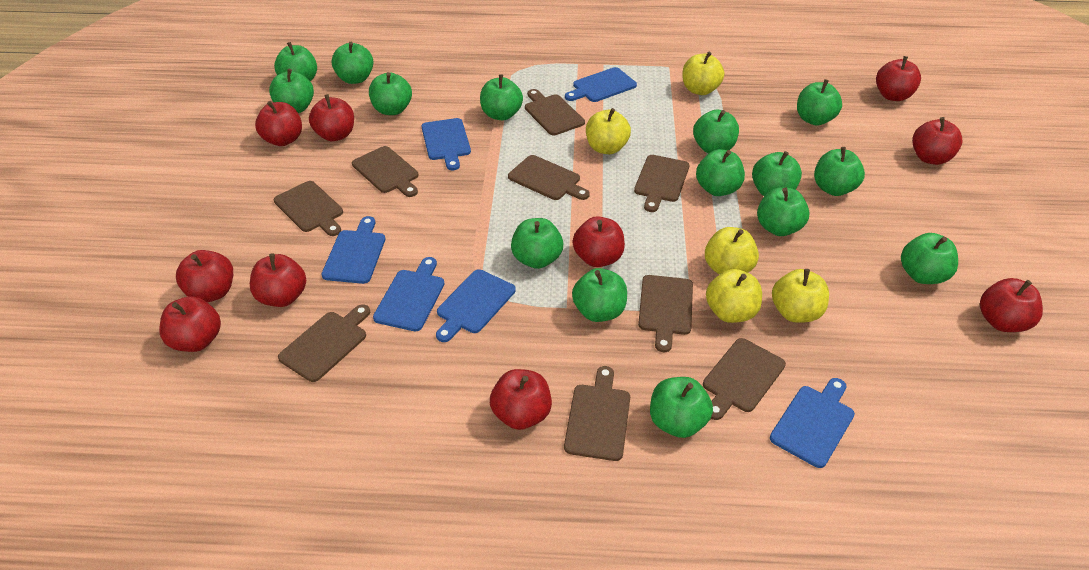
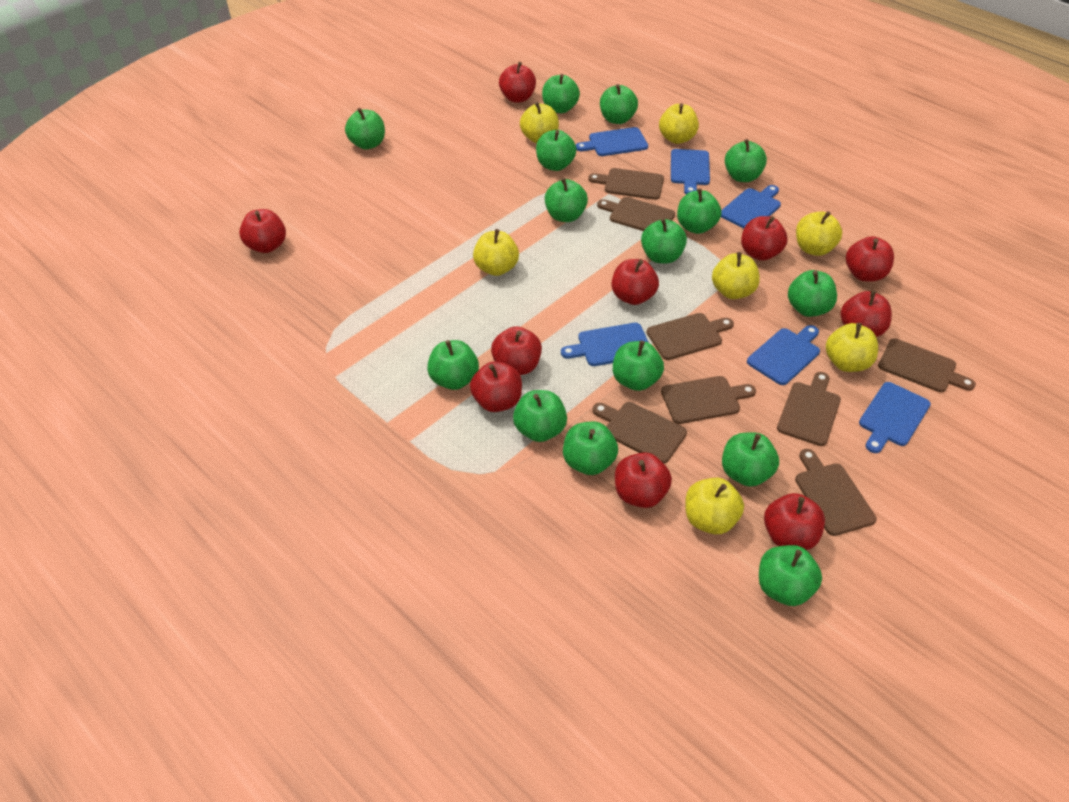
brown cutting board: 9 -> 8
yellow apple: 5 -> 7

